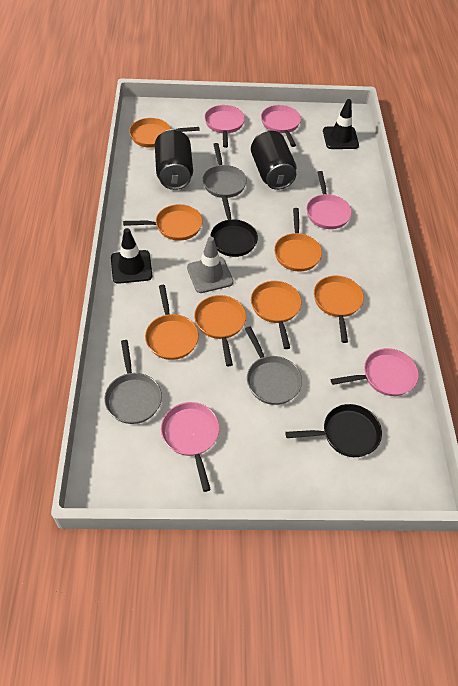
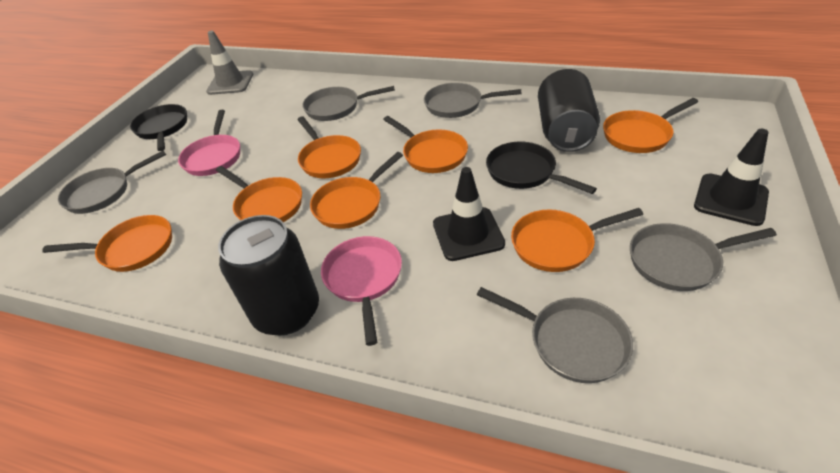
grey pan: 3 -> 5
pink pan: 5 -> 2

